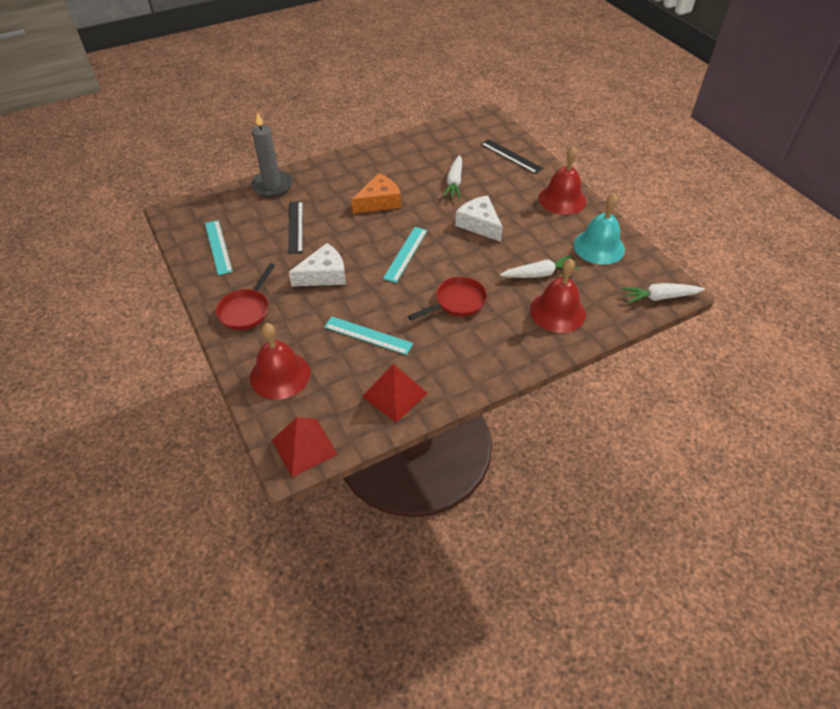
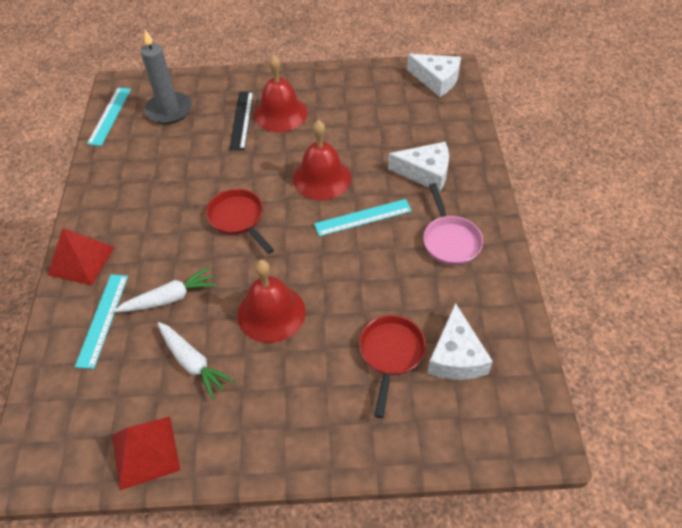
black ruler: 2 -> 1
orange cheese: 1 -> 0
pink pan: 0 -> 1
turquoise bell: 1 -> 0
white carrot: 3 -> 2
white cheese: 2 -> 3

